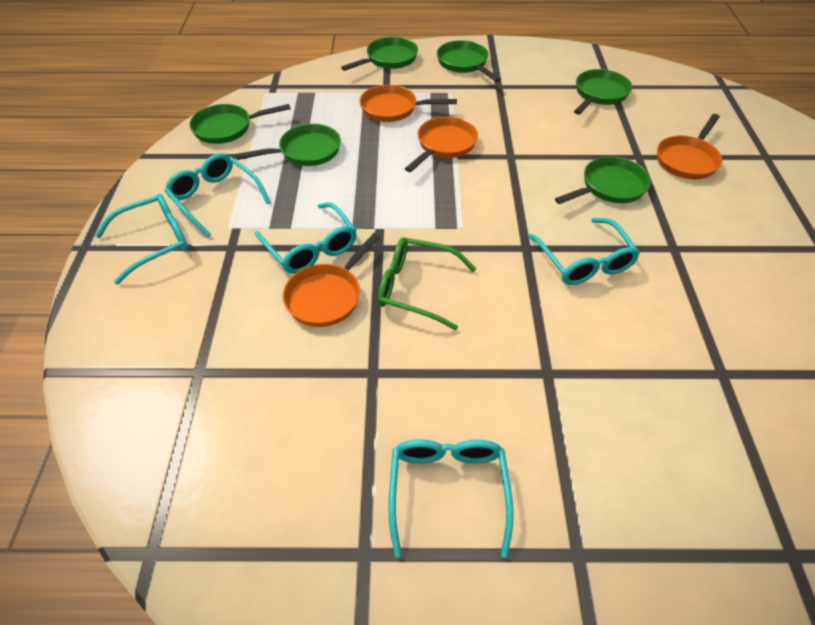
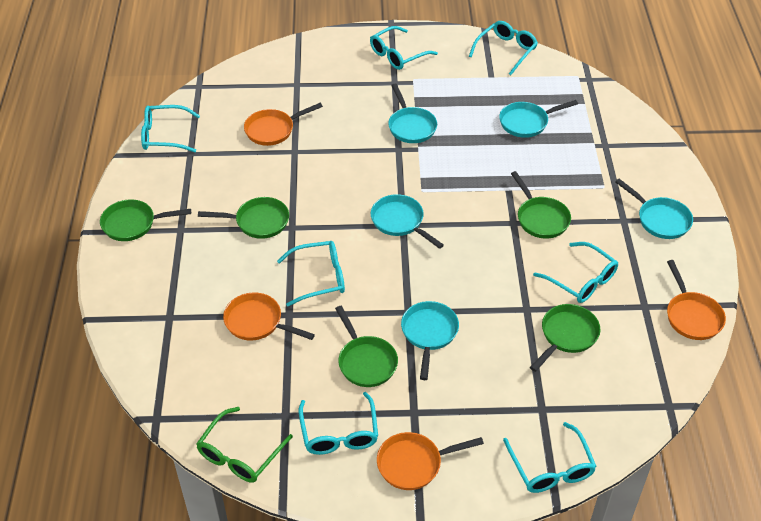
green pan: 6 -> 5
turquoise glasses: 5 -> 7
turquoise pan: 0 -> 5

